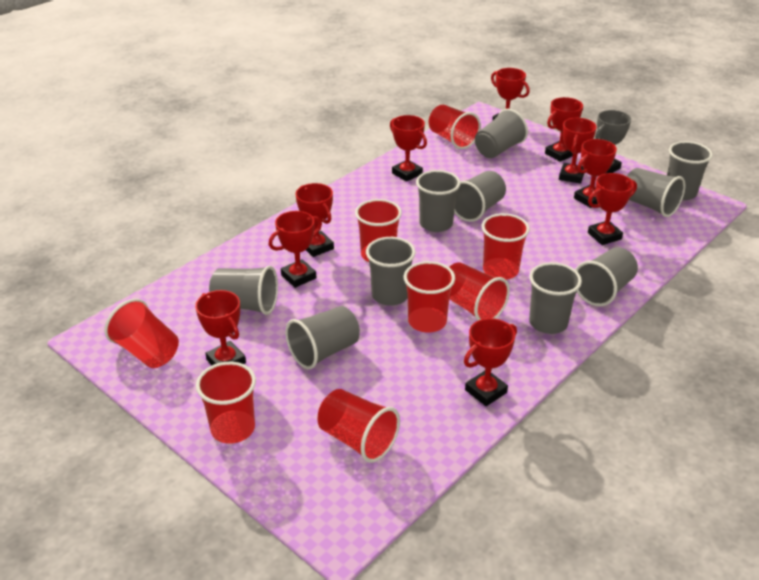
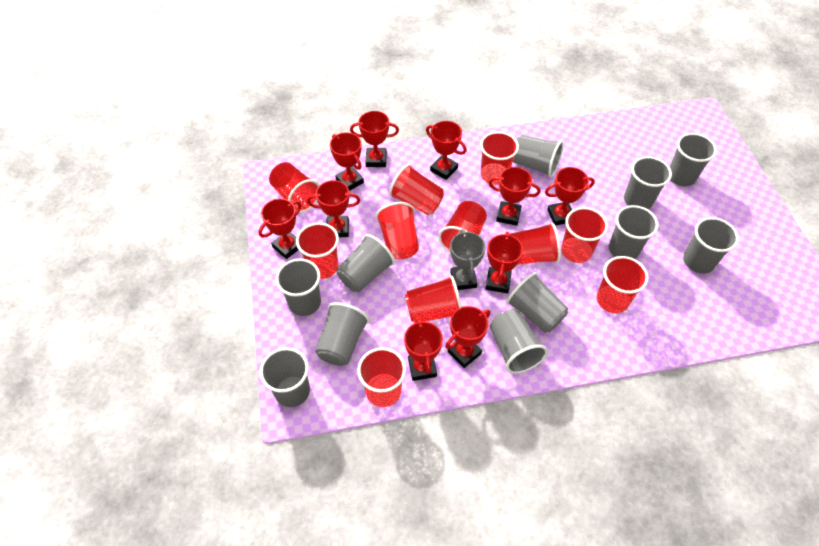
grey cup: 10 -> 11
red cup: 8 -> 11

